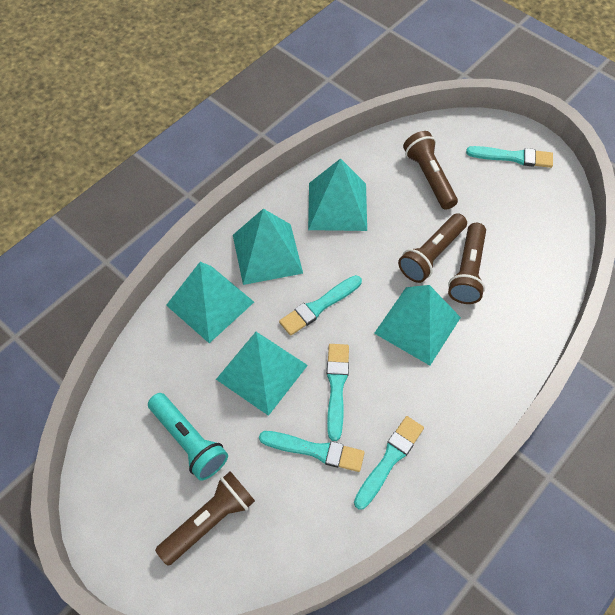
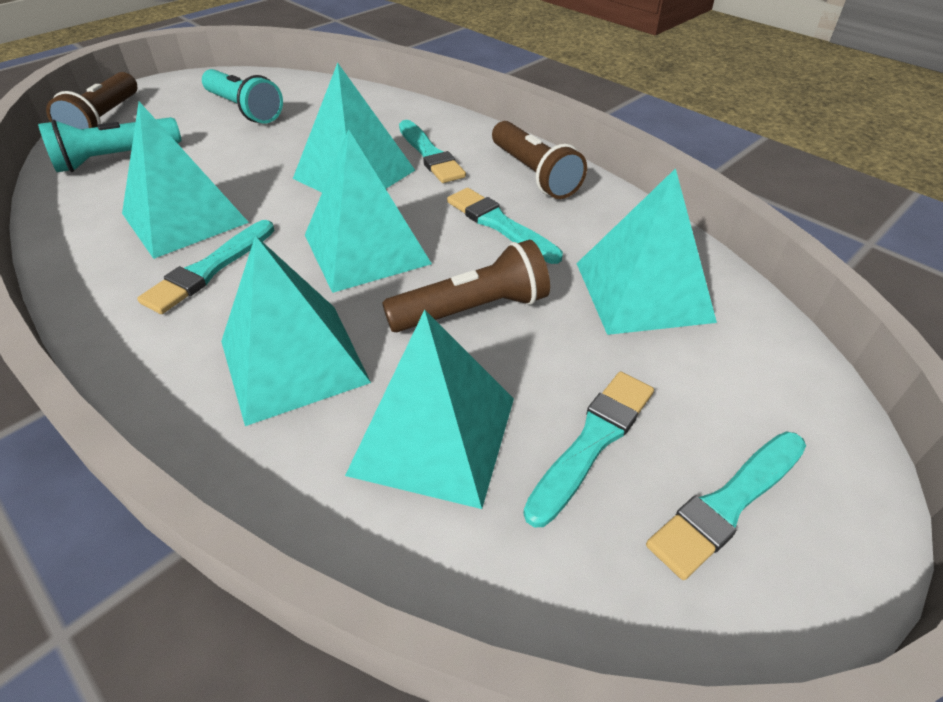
brown flashlight: 4 -> 3
turquoise flashlight: 1 -> 2
turquoise pyramid: 5 -> 6

